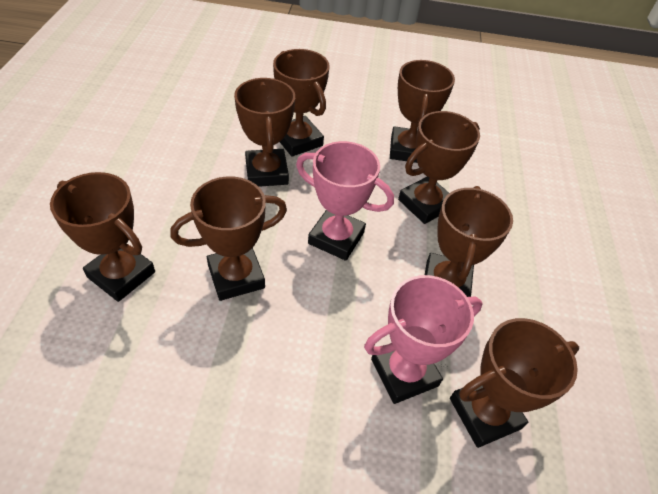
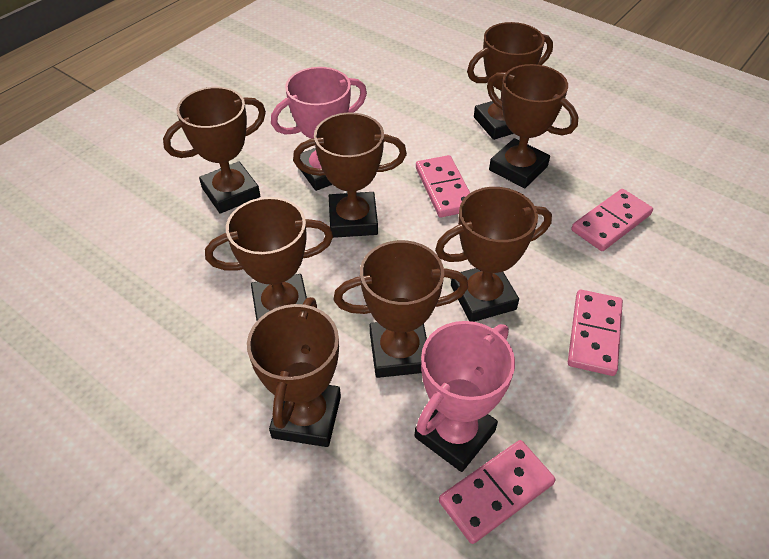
pink domino: 0 -> 4

